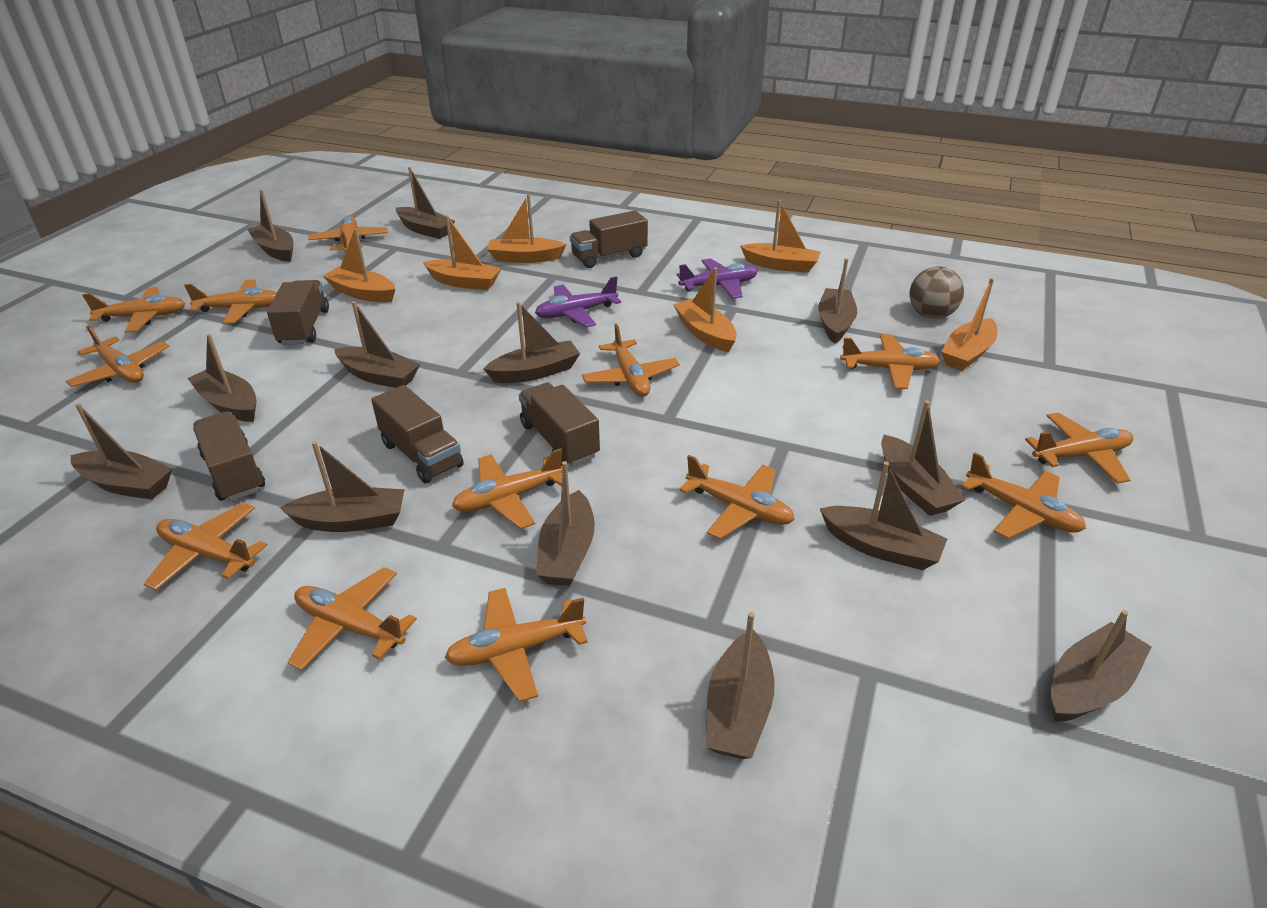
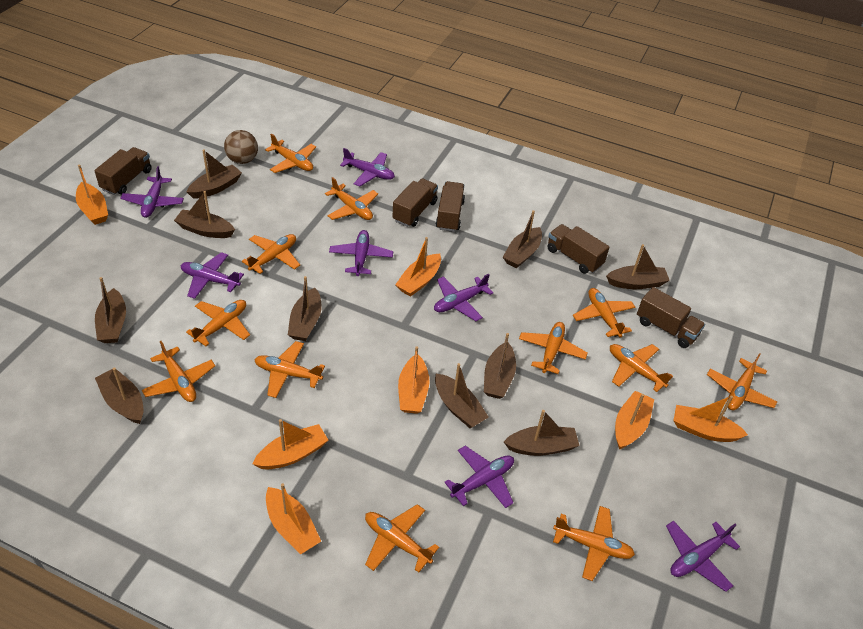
brown boat: 13 -> 10
orange boat: 6 -> 7
orange plane: 13 -> 12
purple plane: 2 -> 7

